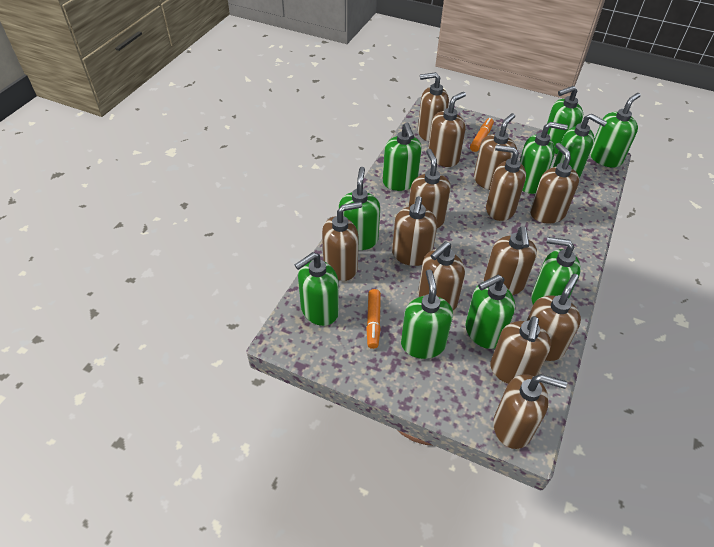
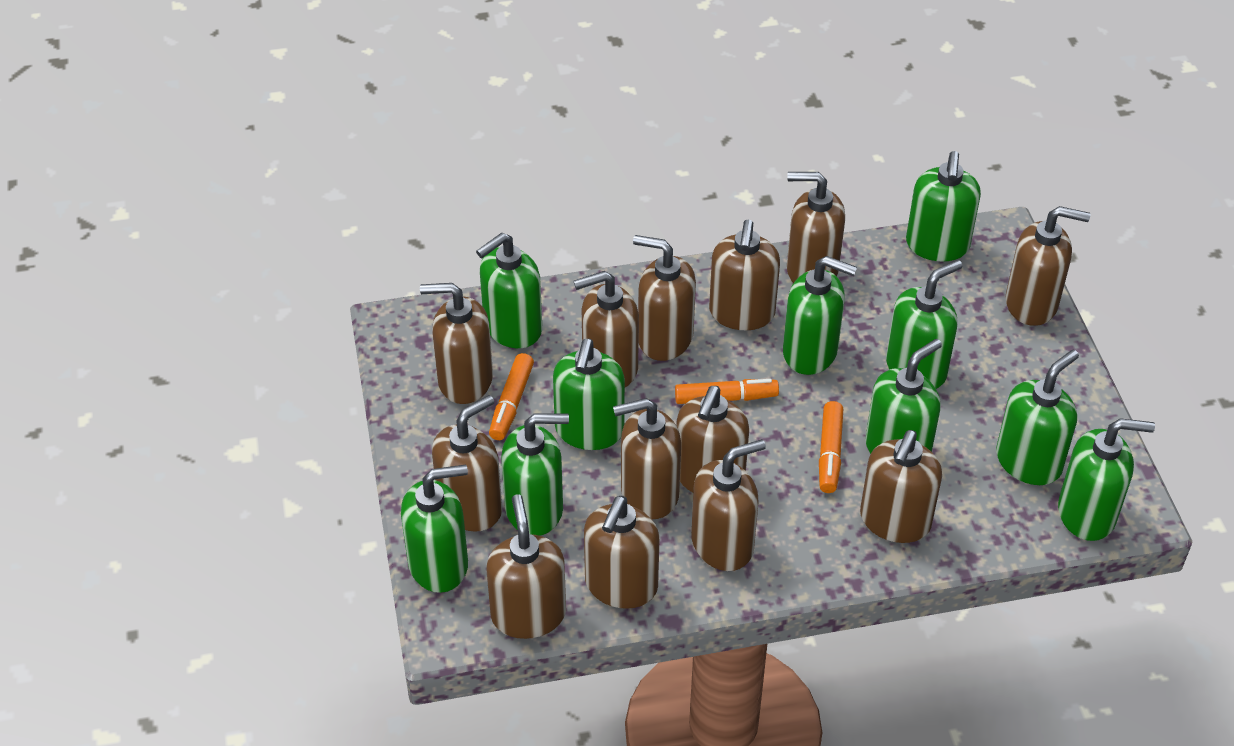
orange marker: 2 -> 3

